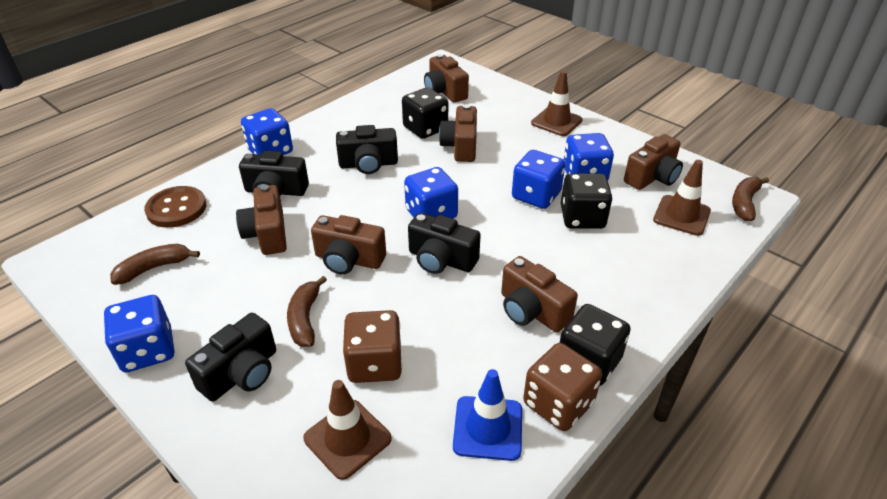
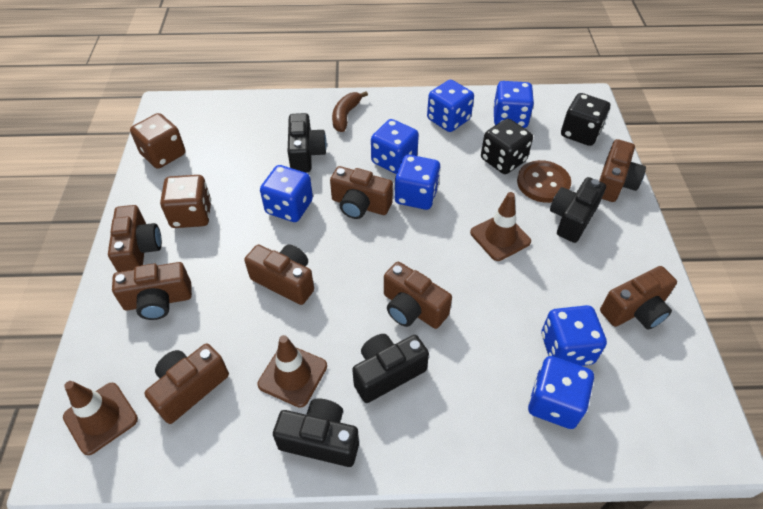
black dice: 3 -> 2
blue dice: 5 -> 7
blue traffic cone: 1 -> 0
brown banana: 3 -> 1
brown camera: 6 -> 8

